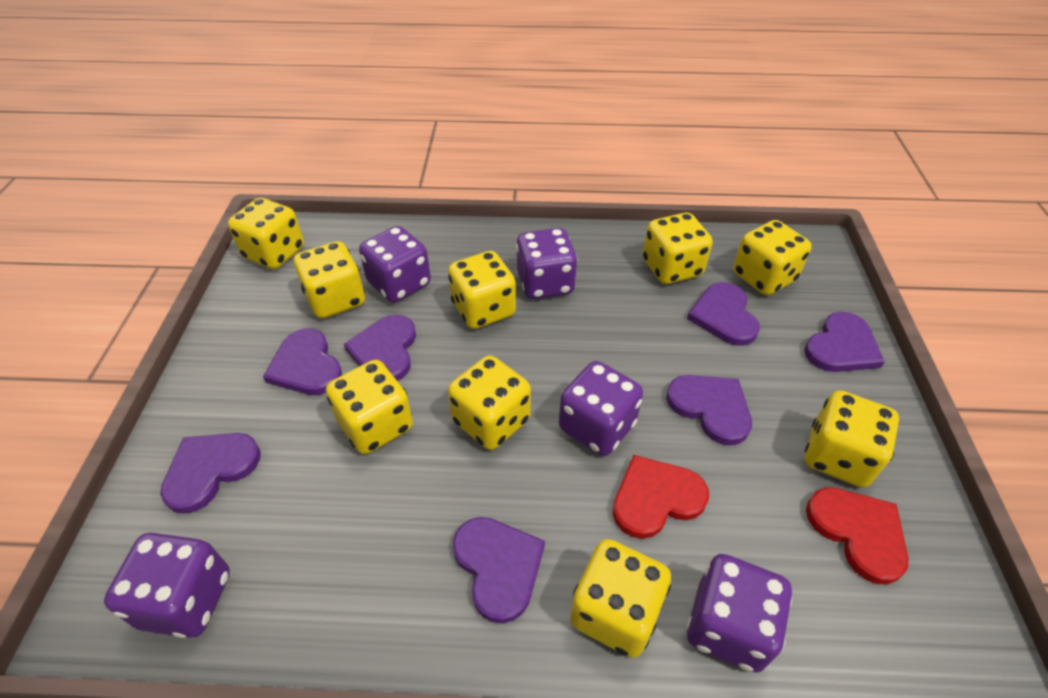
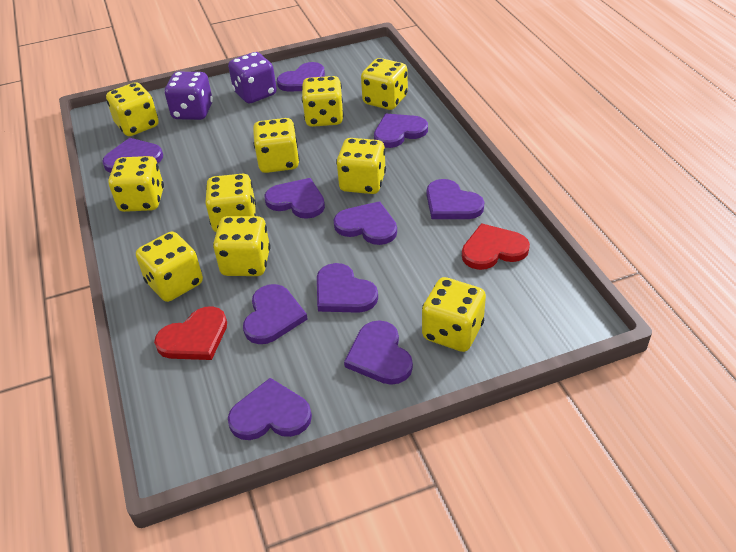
purple dice: 5 -> 2
purple heart: 7 -> 10
yellow dice: 9 -> 10

